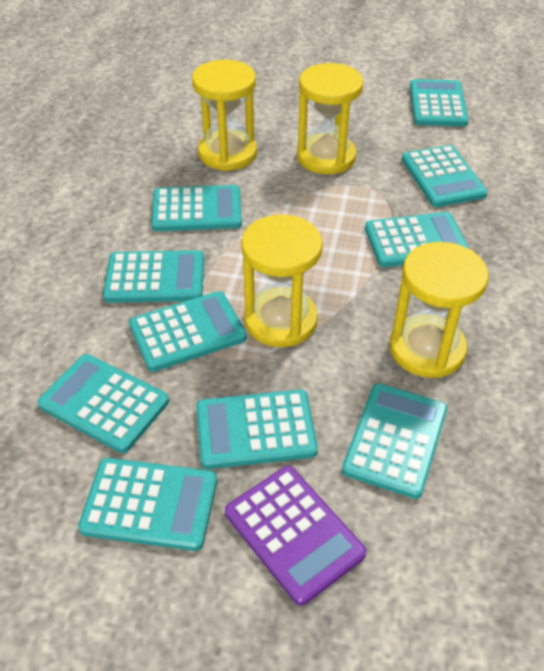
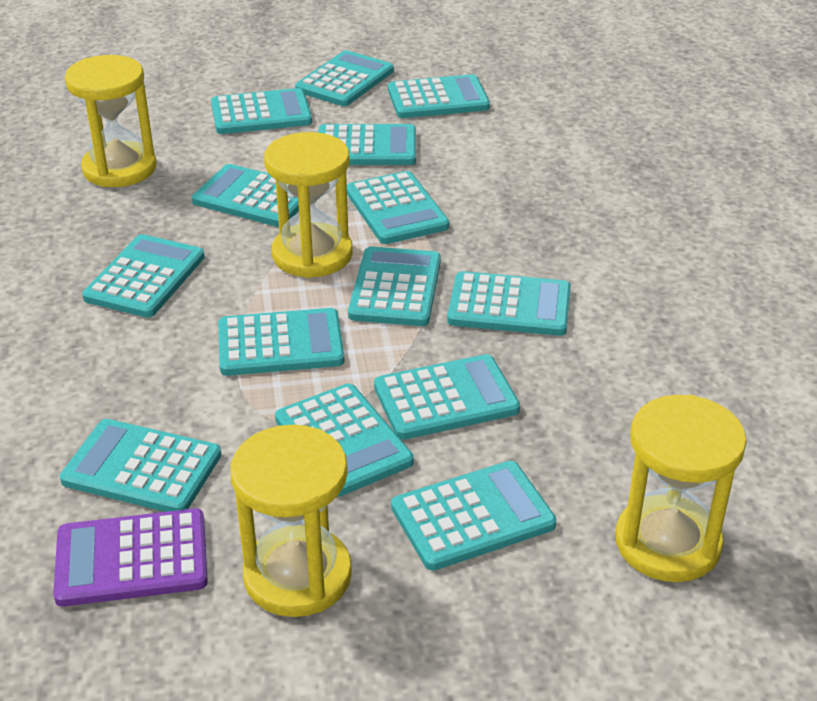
turquoise calculator: 10 -> 14

